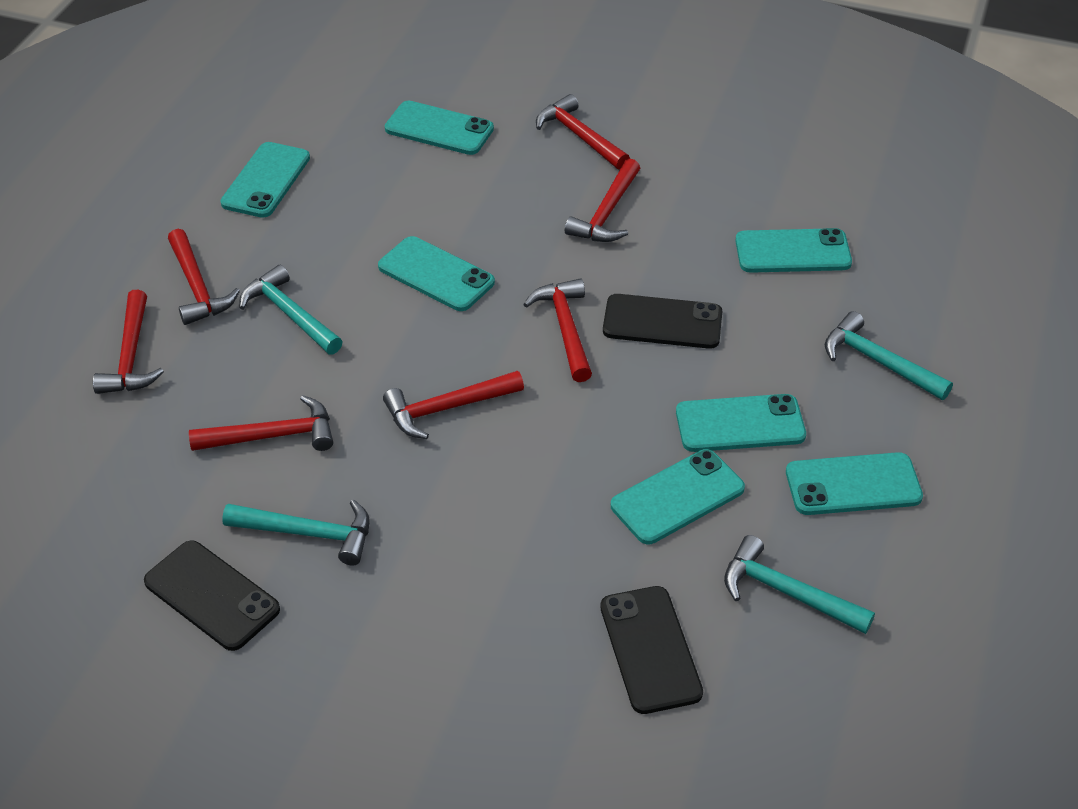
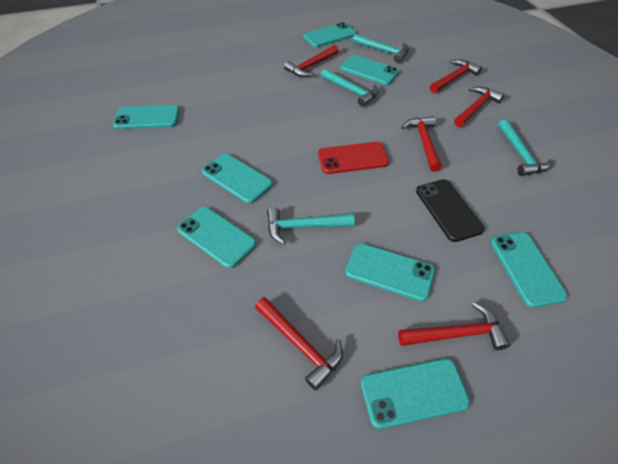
black phone: 3 -> 1
red hammer: 7 -> 6
red phone: 0 -> 1
turquoise phone: 7 -> 8

